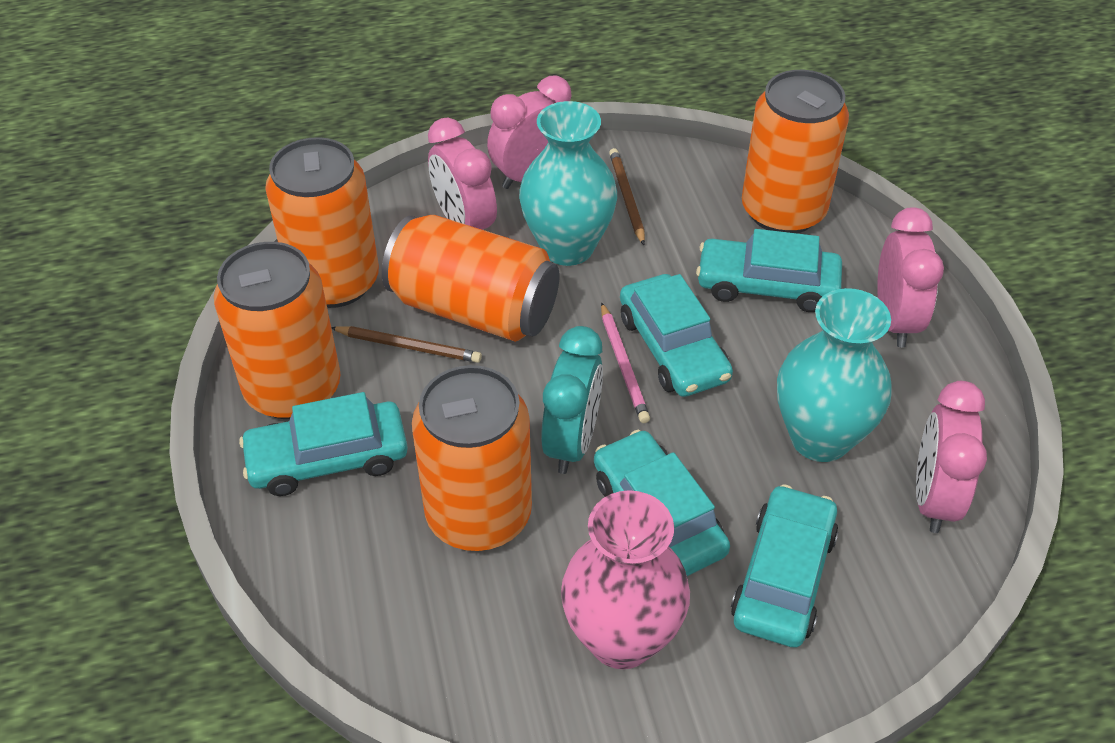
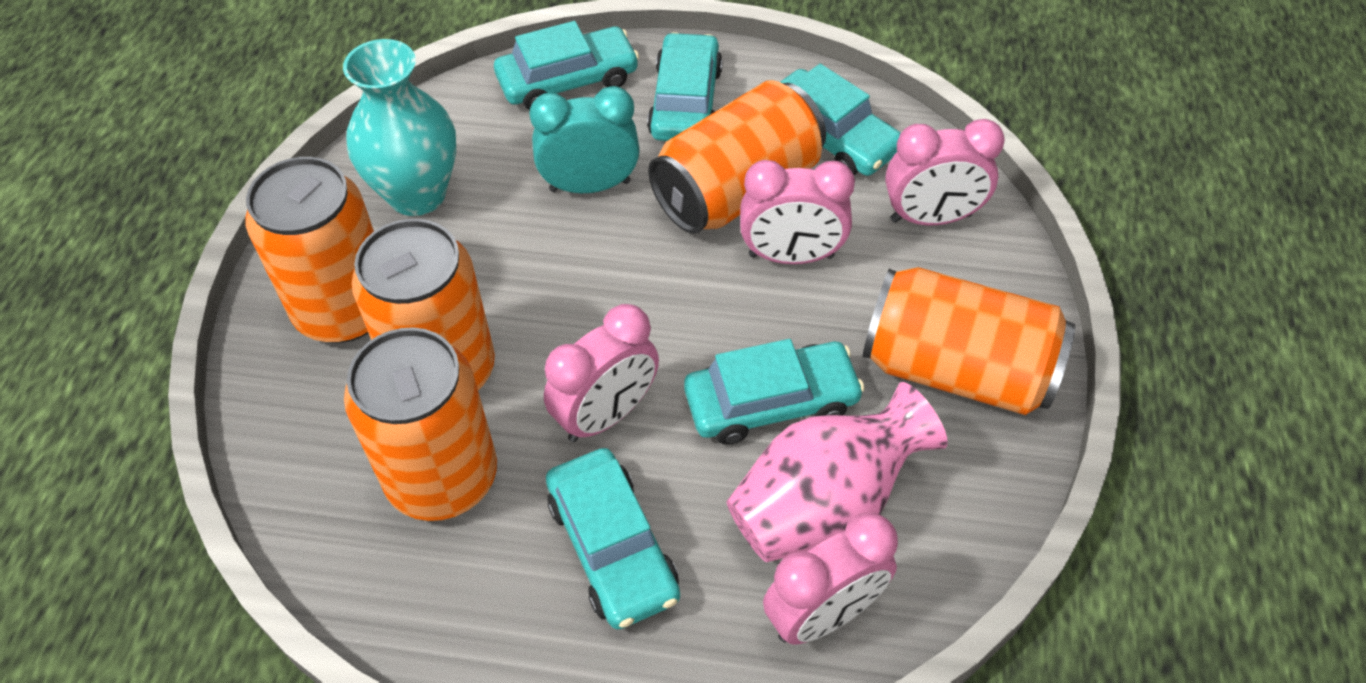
brown pencil: 2 -> 0
pink pencil: 1 -> 0
turquoise vase: 2 -> 1

